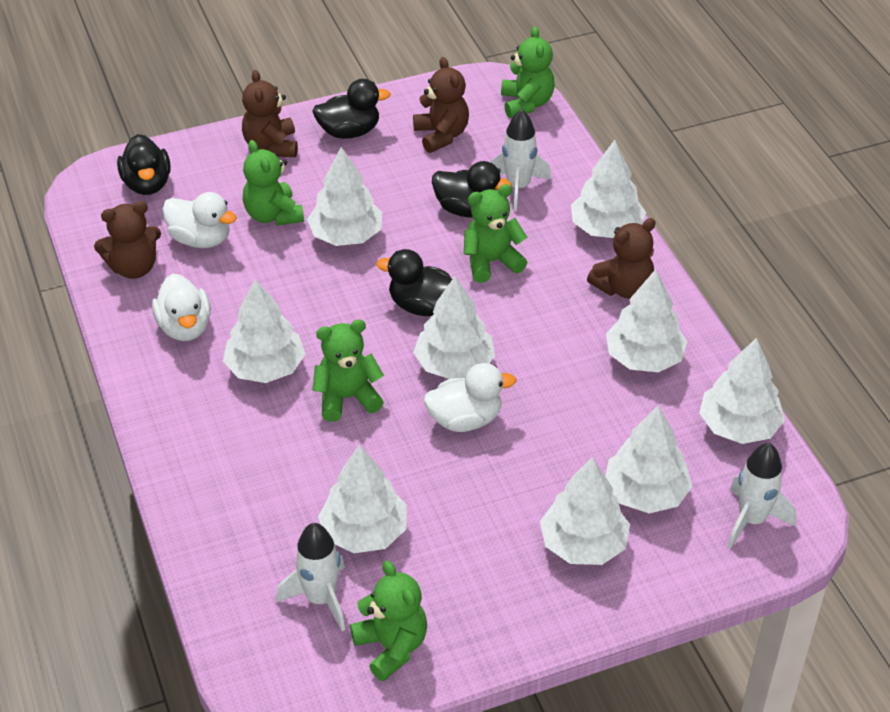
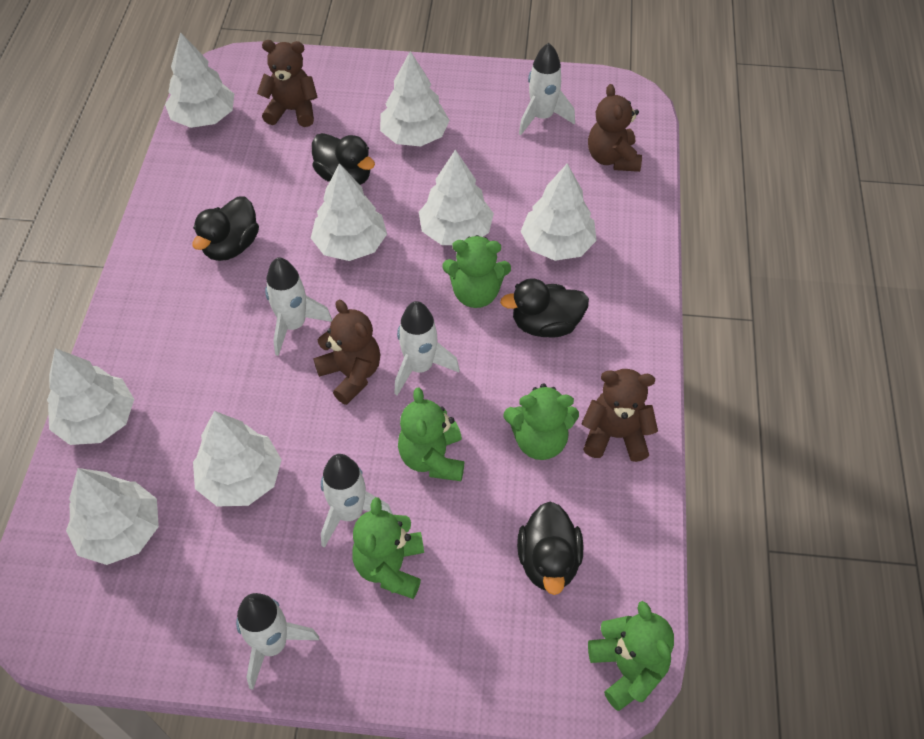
white duck: 3 -> 0
white rocket: 3 -> 5
white tree: 9 -> 8

